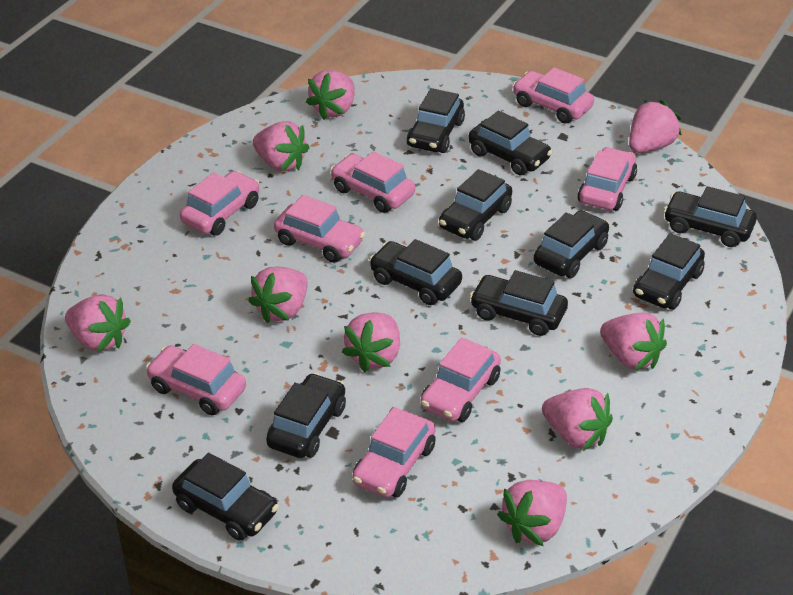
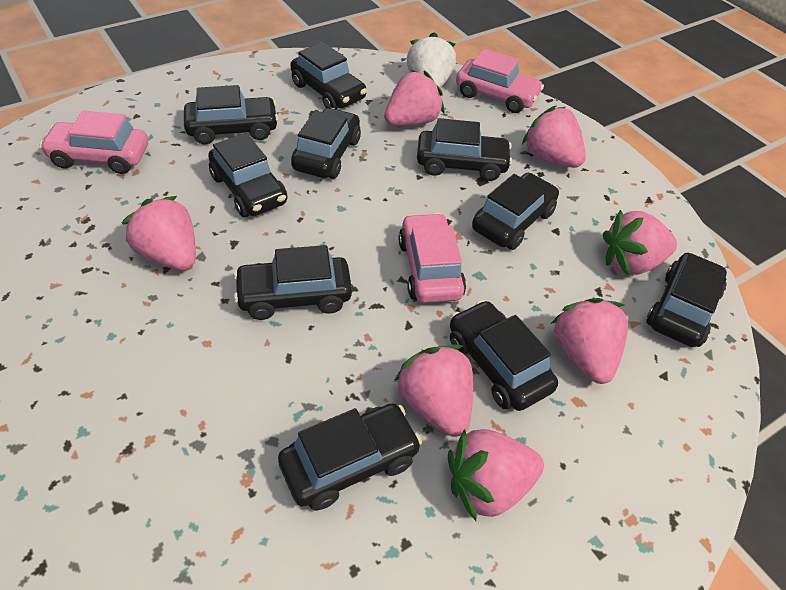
pink car: 8 -> 3
pink strawberry: 9 -> 7
white strawberry: 0 -> 1

